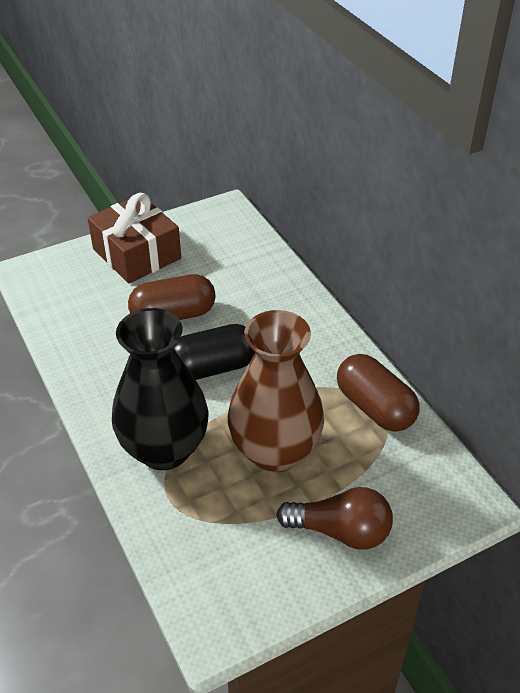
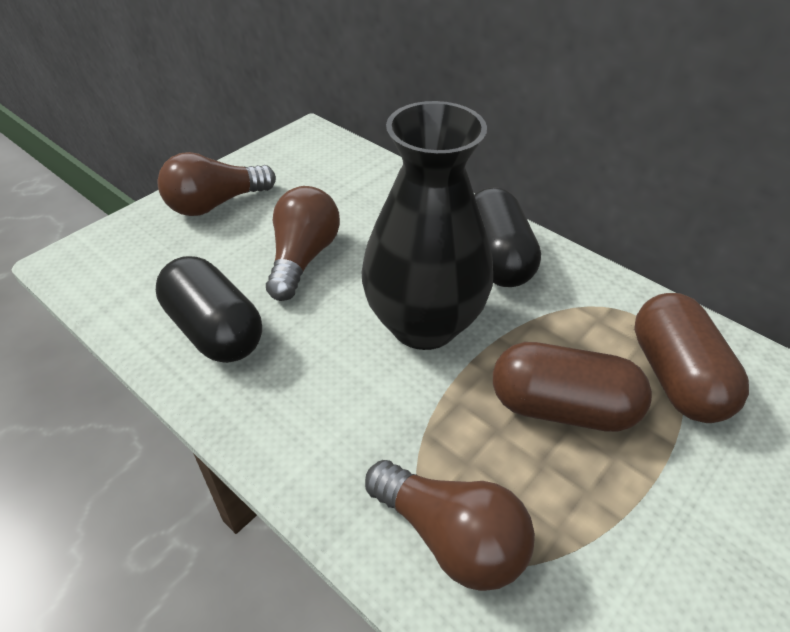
black capsule: 1 -> 2
brown gift: 1 -> 0
brown light bulb: 1 -> 3
brown vase: 1 -> 0

